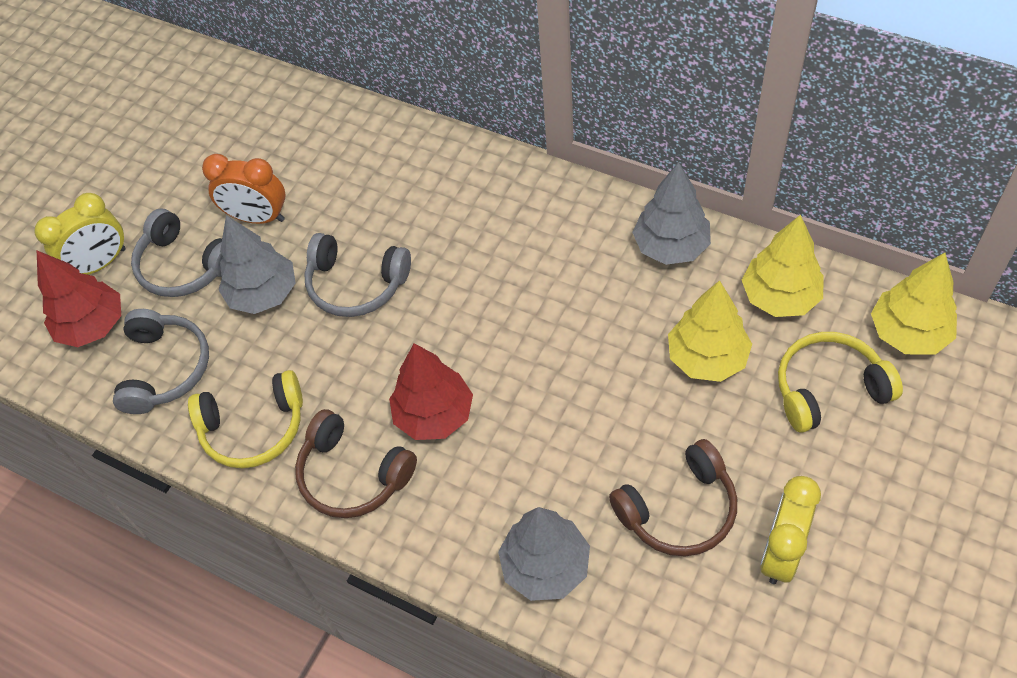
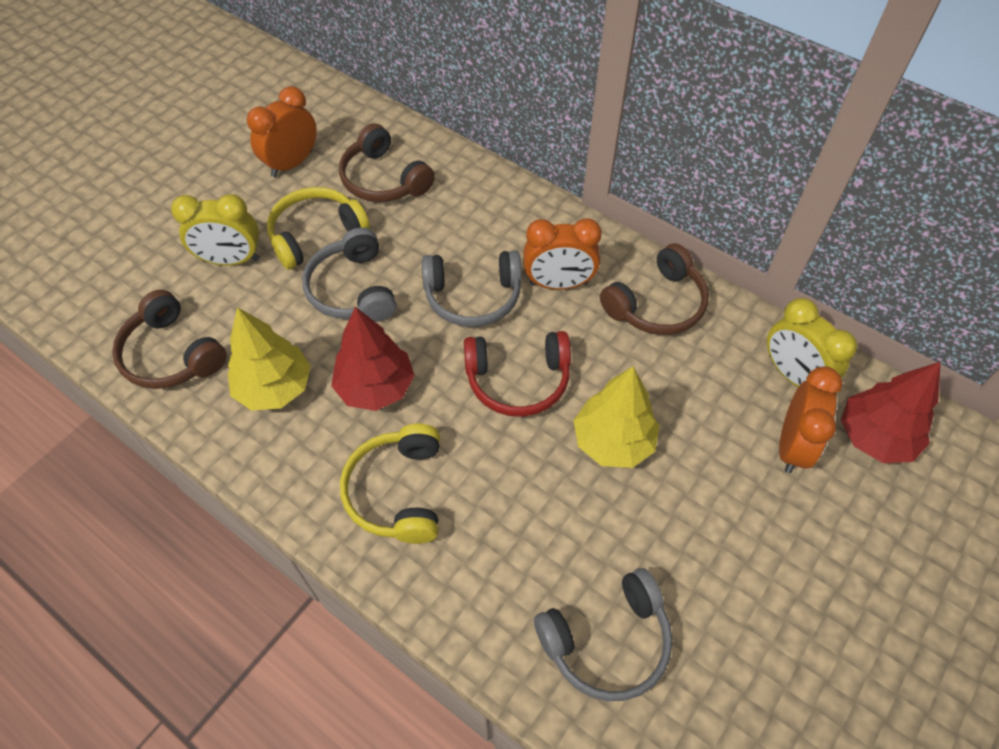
brown headphones: 2 -> 3
grey tree: 3 -> 0
orange clock: 1 -> 3
red headphones: 0 -> 1
yellow tree: 3 -> 2

